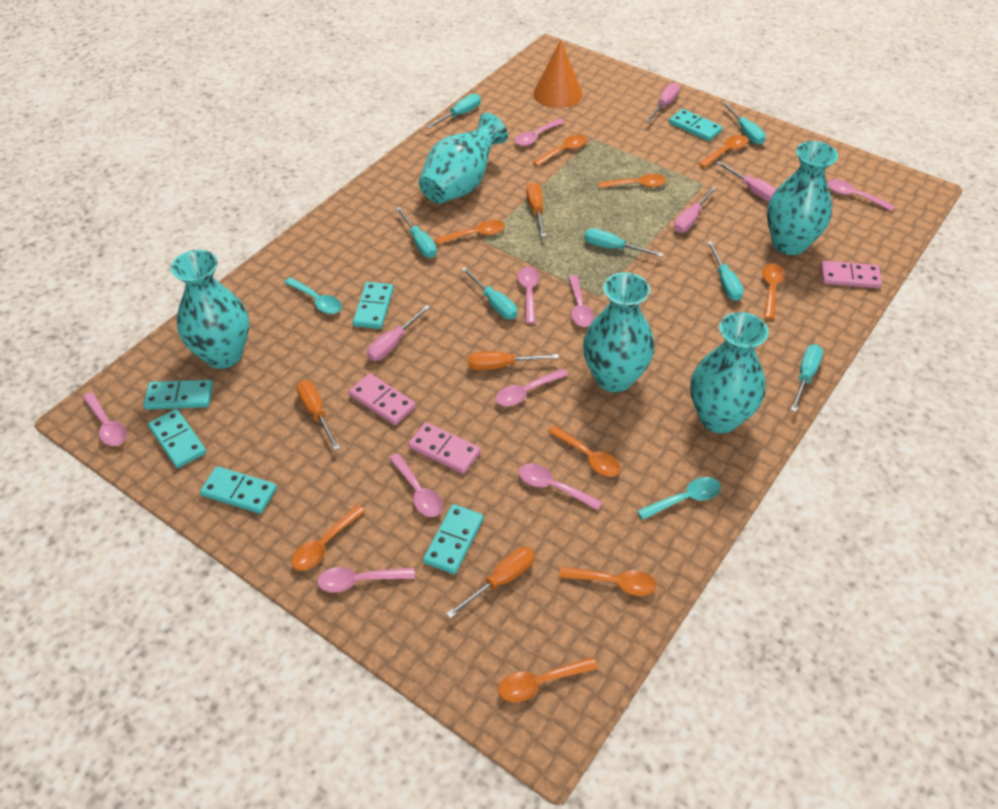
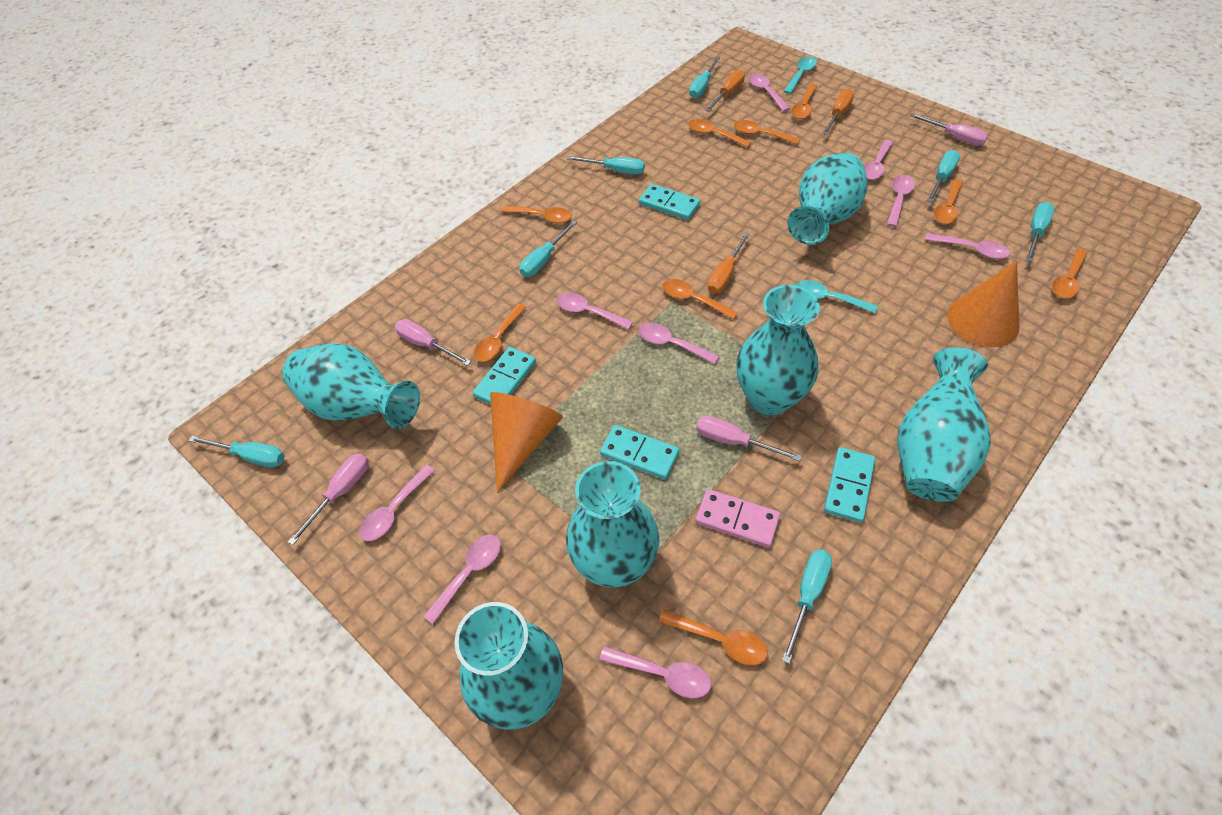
orange cone: 1 -> 2
orange screwdriver: 4 -> 3
pink domino: 3 -> 1
turquoise domino: 6 -> 4
turquoise vase: 5 -> 6

